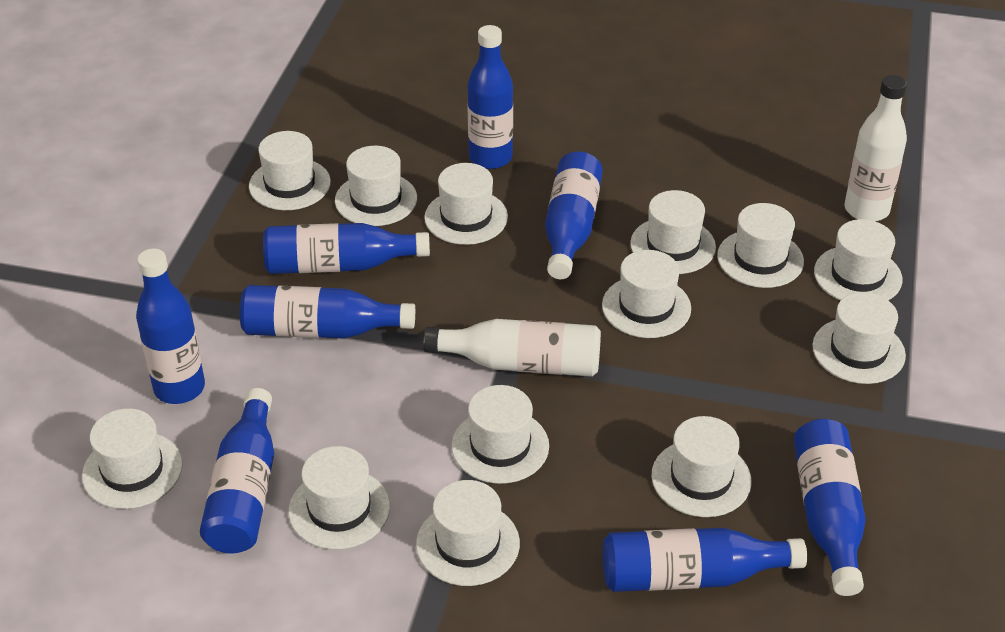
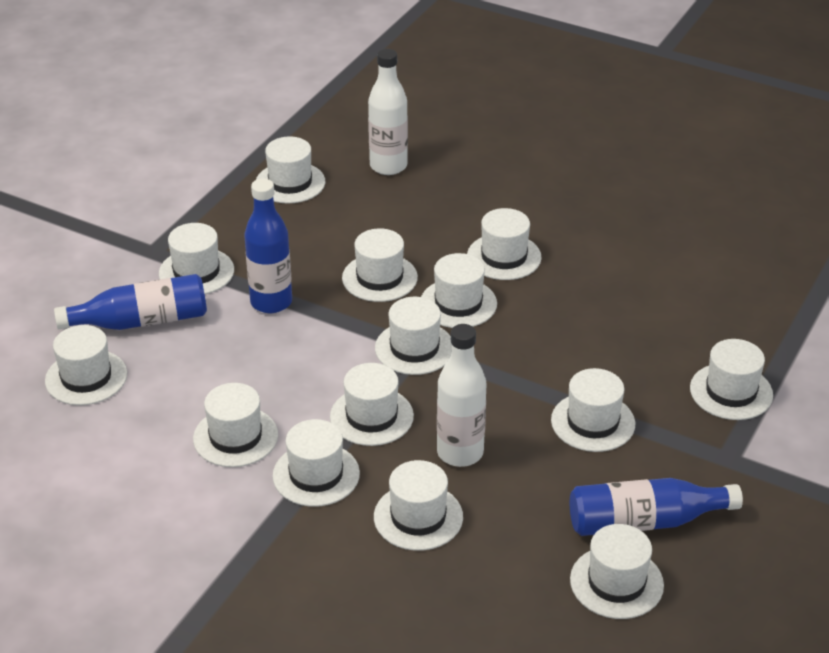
blue bottle: 8 -> 3
white hat: 13 -> 14

